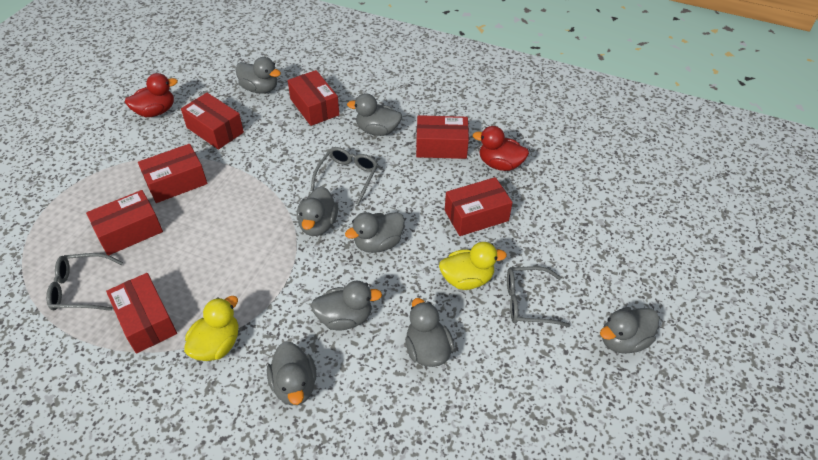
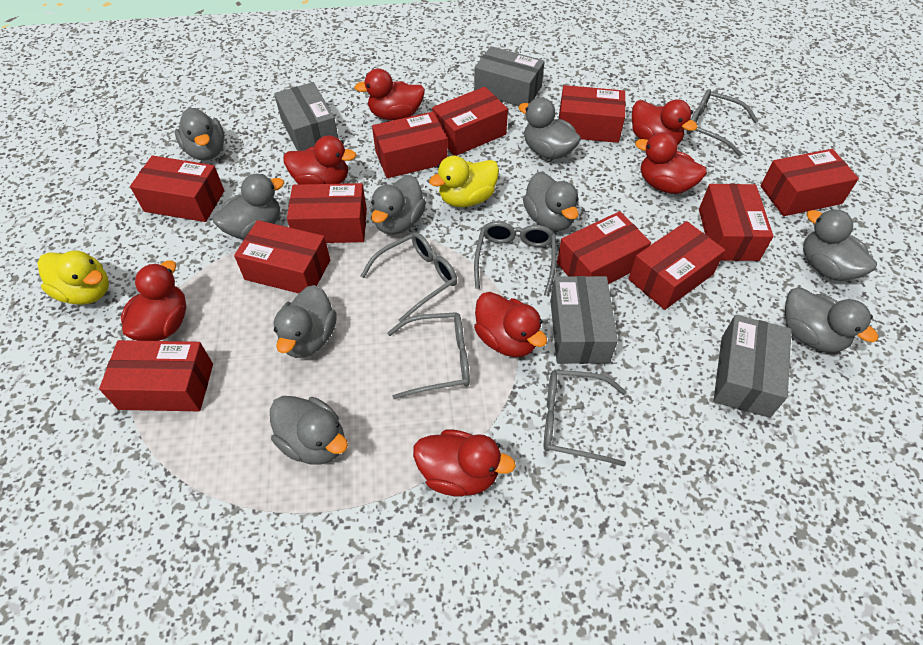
grey box: 0 -> 4
grey duck: 8 -> 9
grey glasses: 3 -> 5
red box: 7 -> 11
red duck: 2 -> 7

